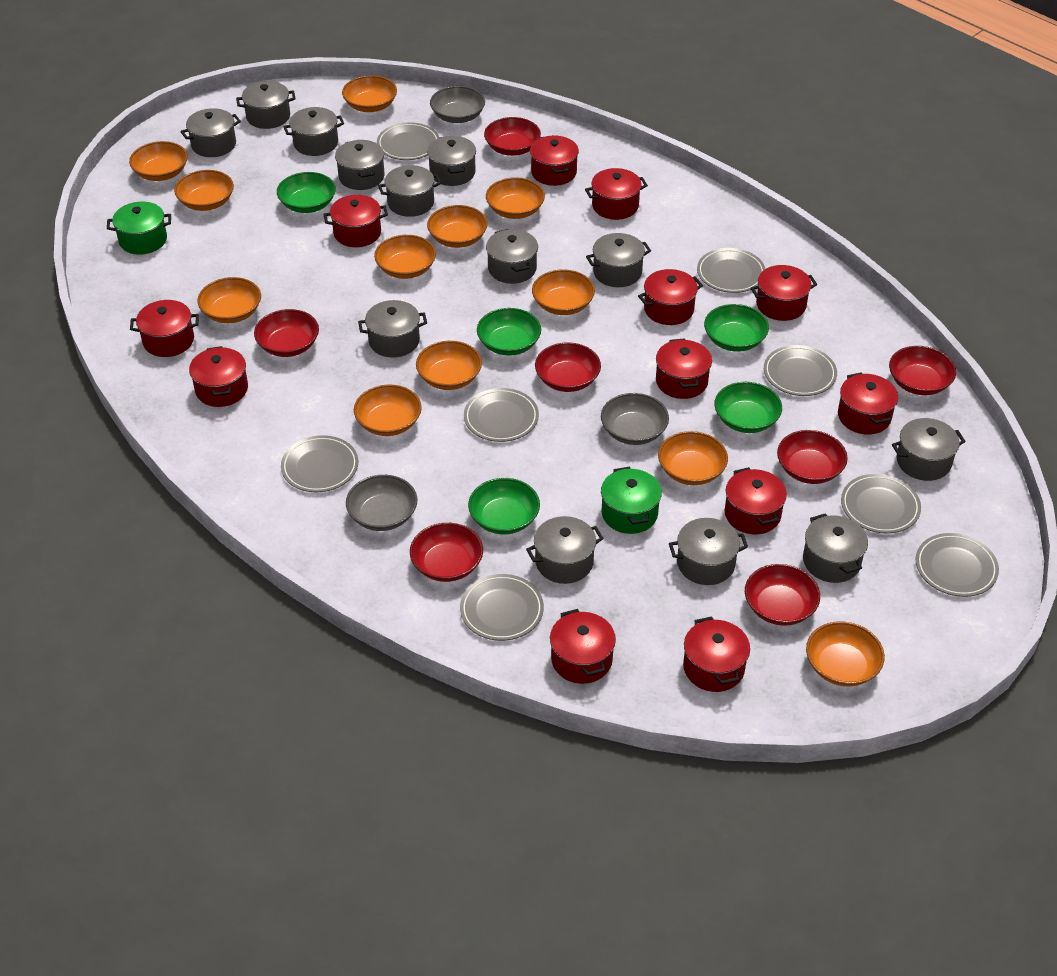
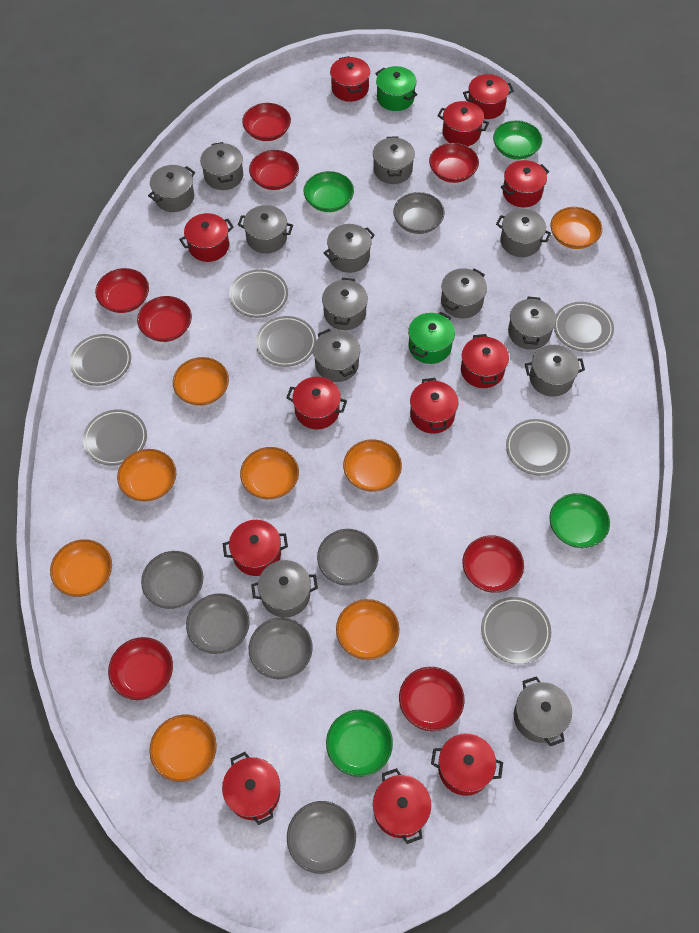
green bowl: 5 -> 4
grey bowl: 3 -> 6
grey plate: 8 -> 7
orange bowl: 12 -> 8
red bowl: 7 -> 8

